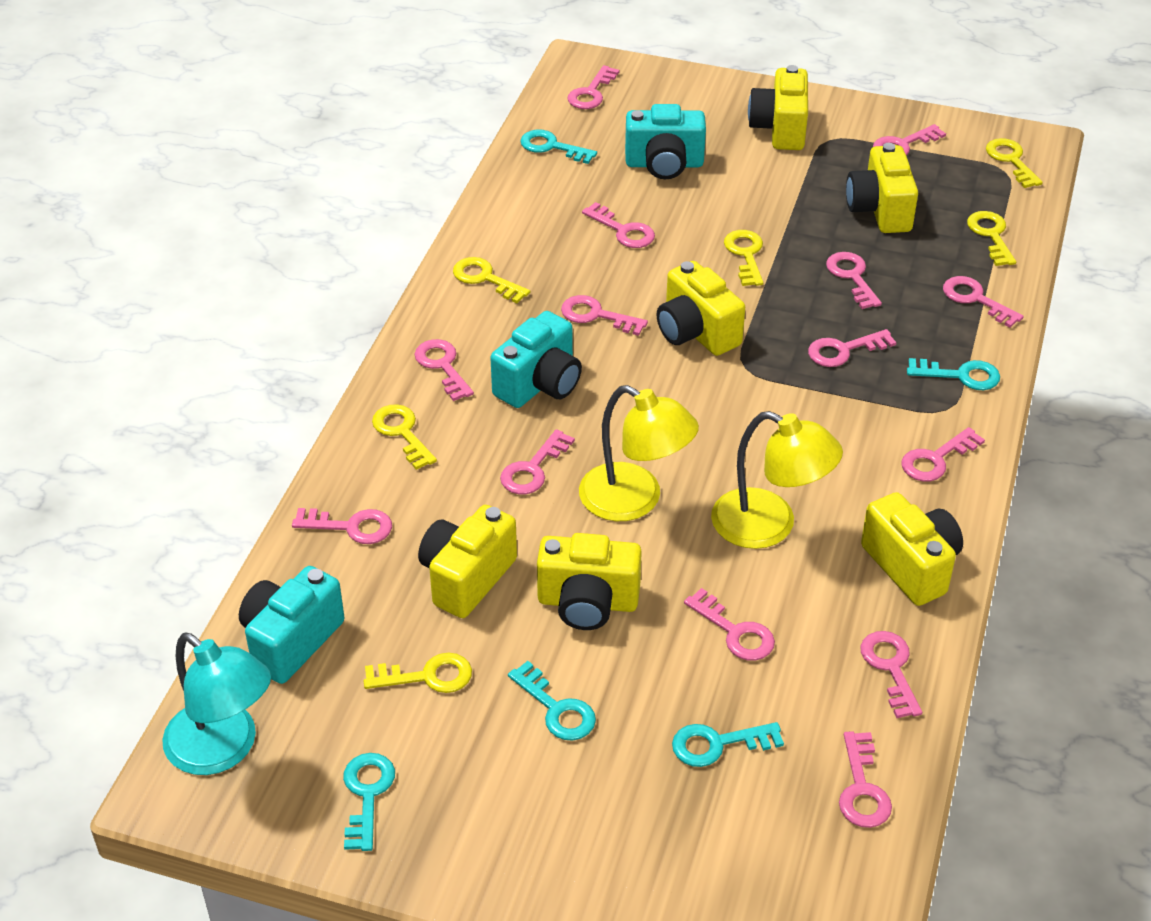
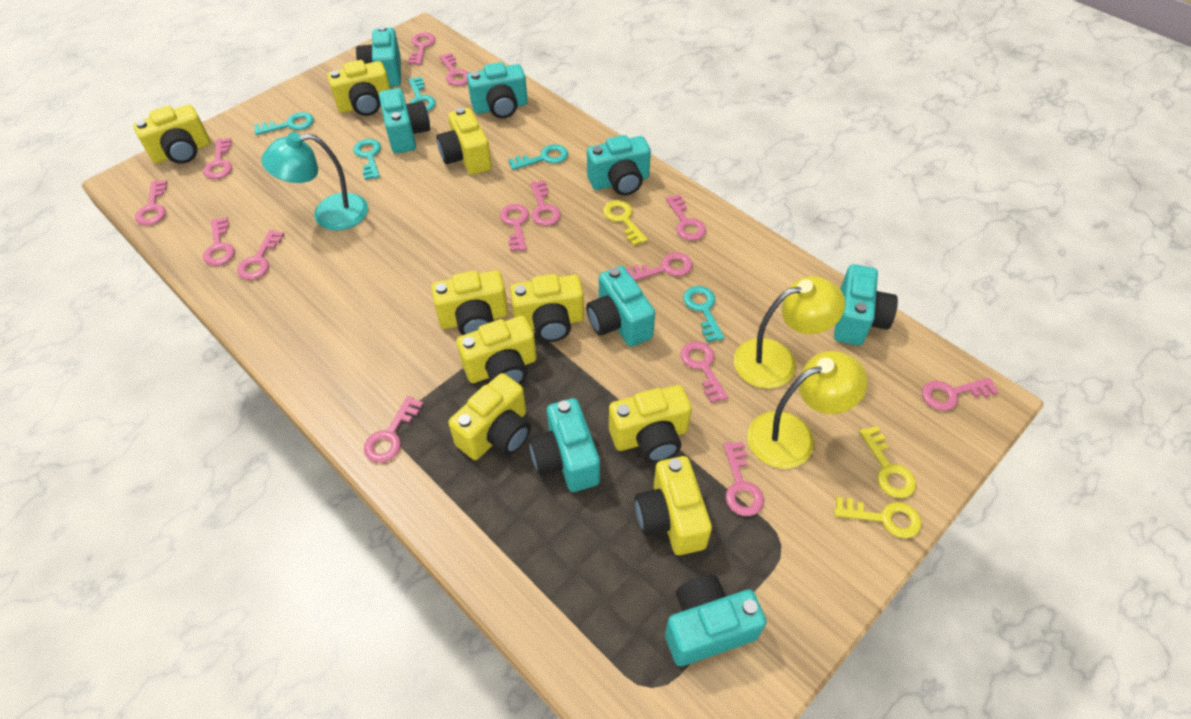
turquoise camera: 3 -> 8
yellow camera: 6 -> 9
yellow key: 6 -> 3

